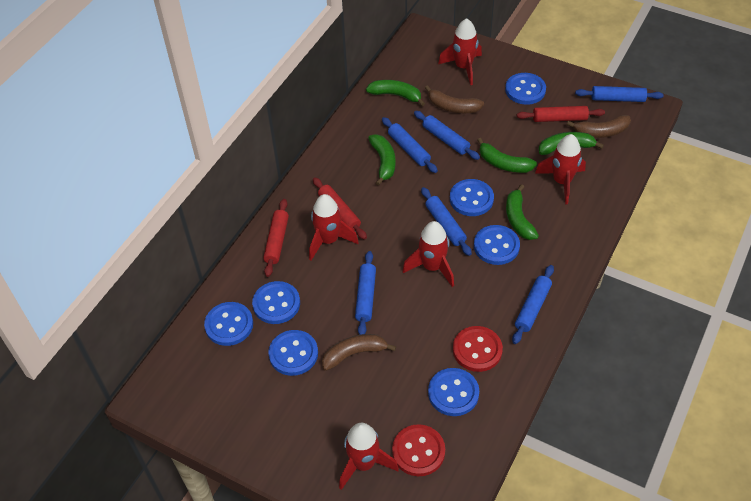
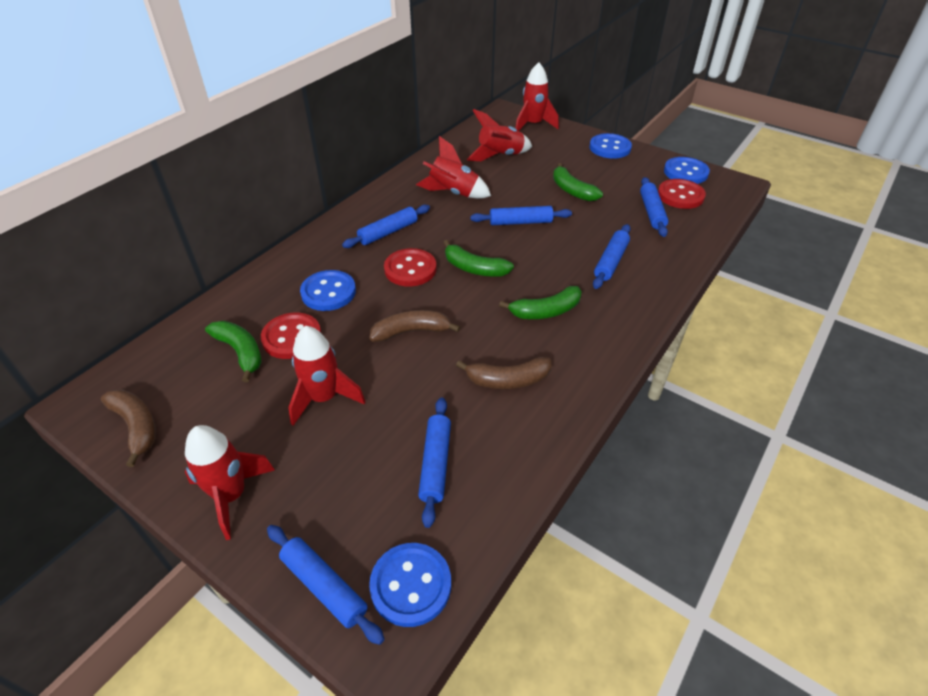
blue button: 7 -> 4
green banana: 5 -> 4
red button: 2 -> 3
red rolling pin: 3 -> 0

